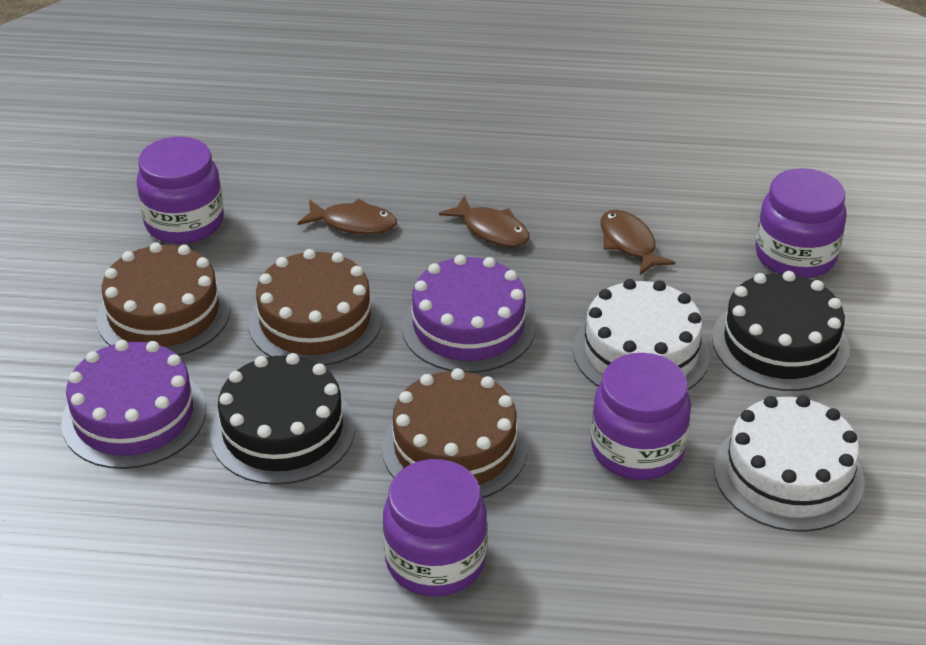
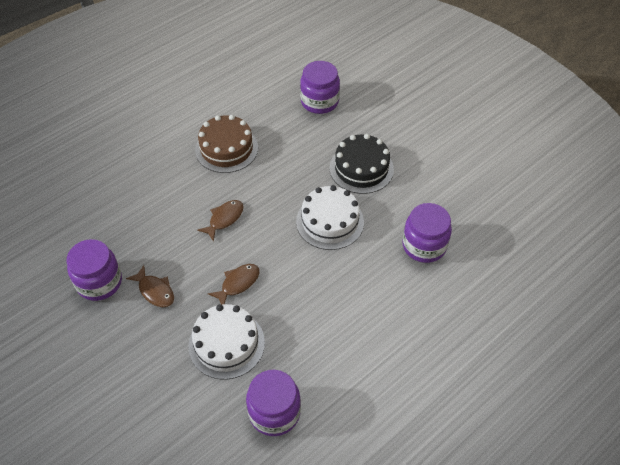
black cake: 2 -> 1
brown cake: 3 -> 1
purple cake: 2 -> 0

